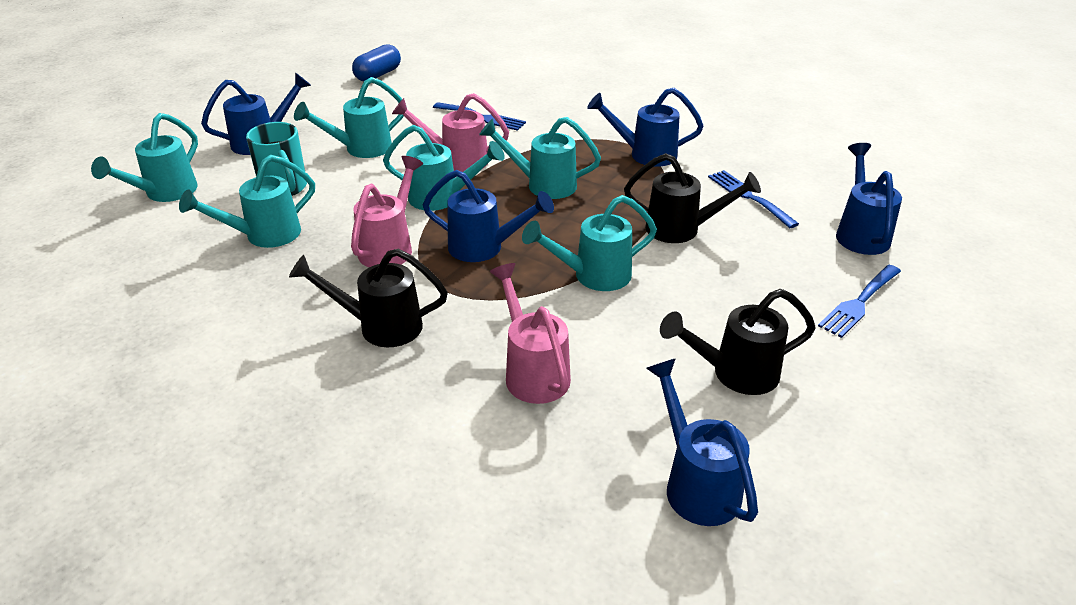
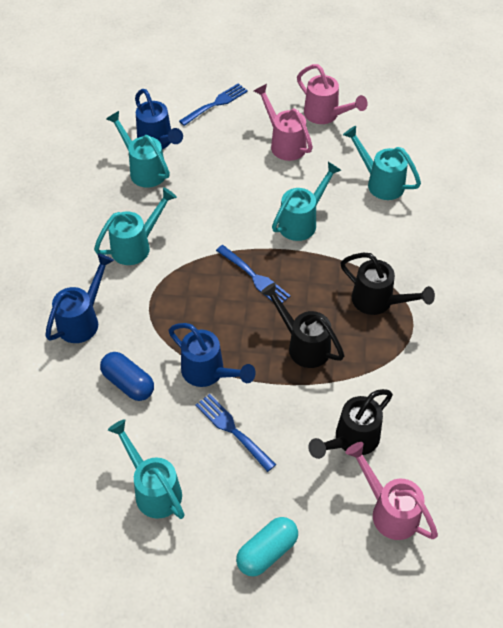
blue watering can: 5 -> 3
turquoise capsule: 0 -> 1
turquoise mug: 1 -> 0
turquoise watering can: 6 -> 5

